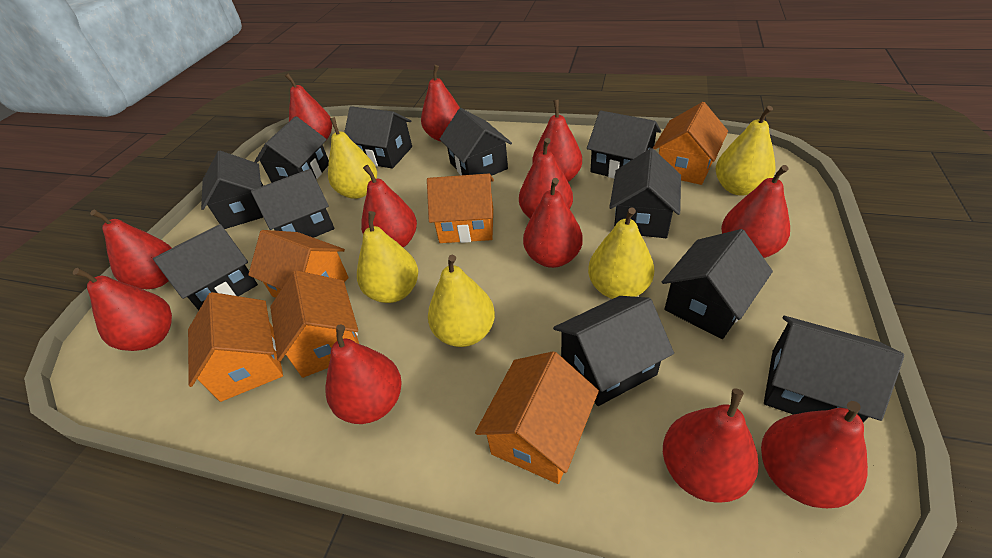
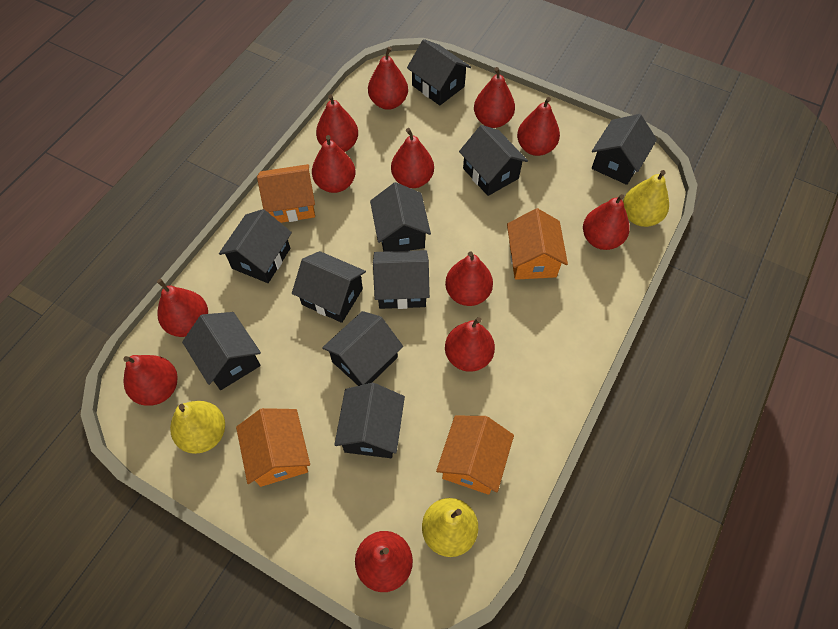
black house: 11 -> 10
orange house: 6 -> 4
yellow pear: 5 -> 3

